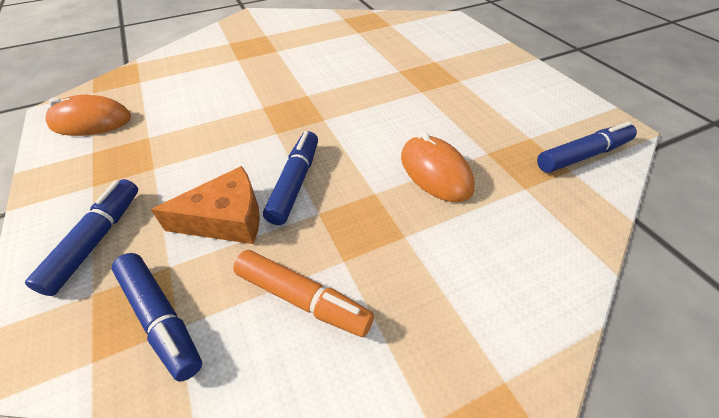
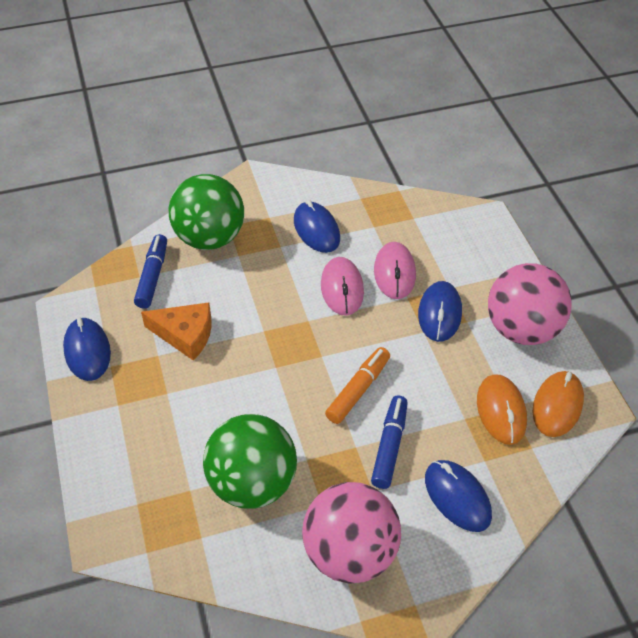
blue marker: 4 -> 2
blue mouse: 0 -> 4
green ball: 0 -> 2
pink ball: 0 -> 2
pink mouse: 0 -> 2

